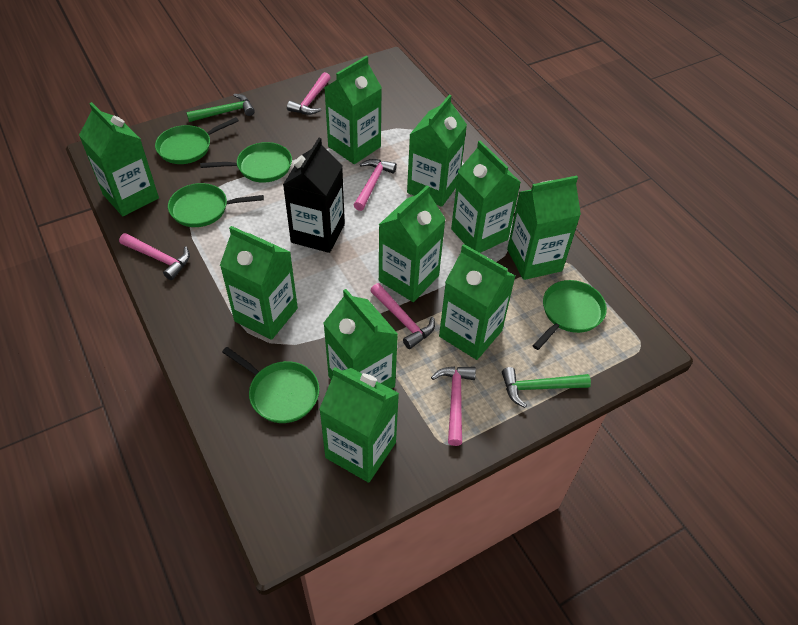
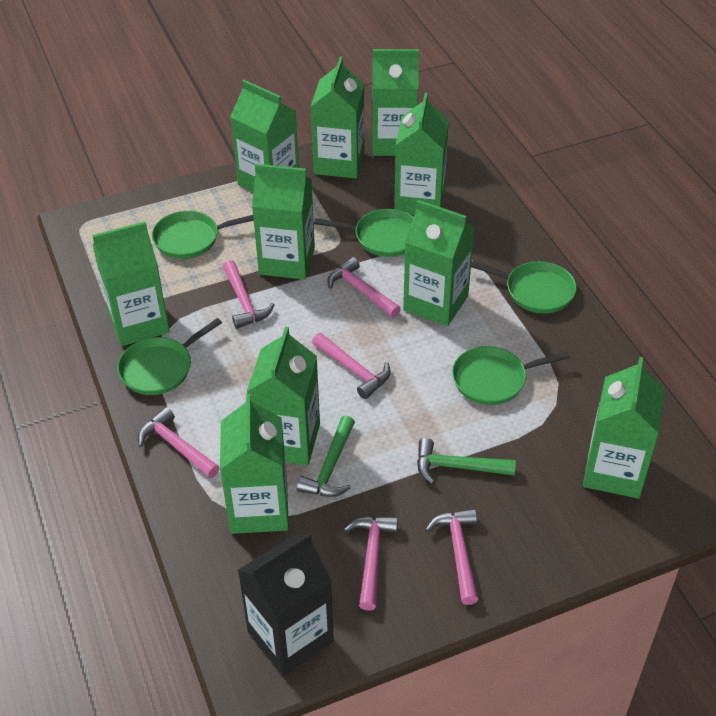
pink hammer: 5 -> 6

